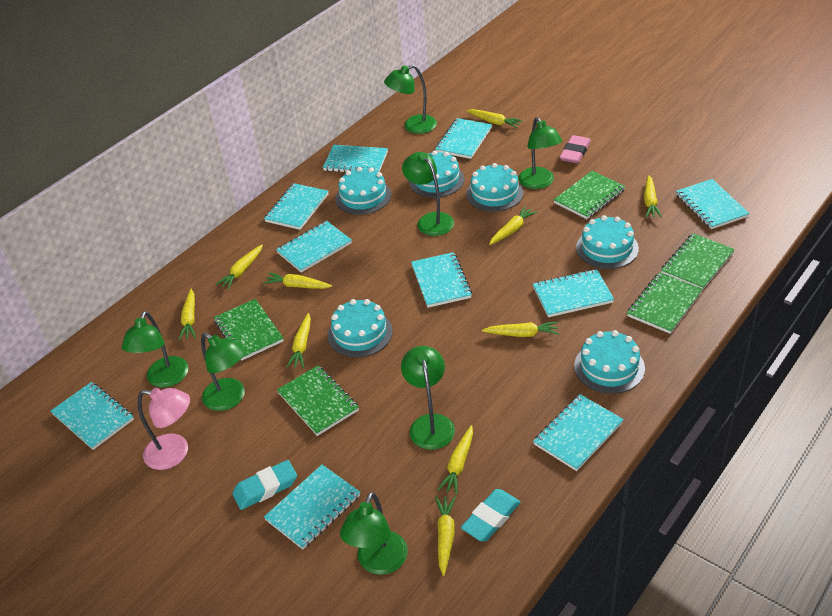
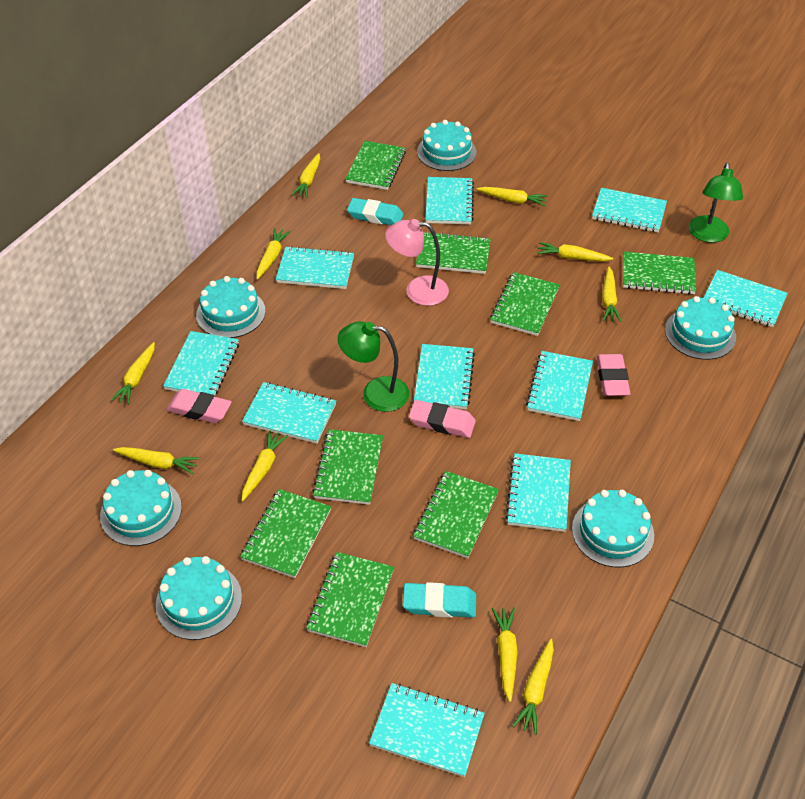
green lamp: 7 -> 2
green notebook: 5 -> 8
pink eraser: 1 -> 3

